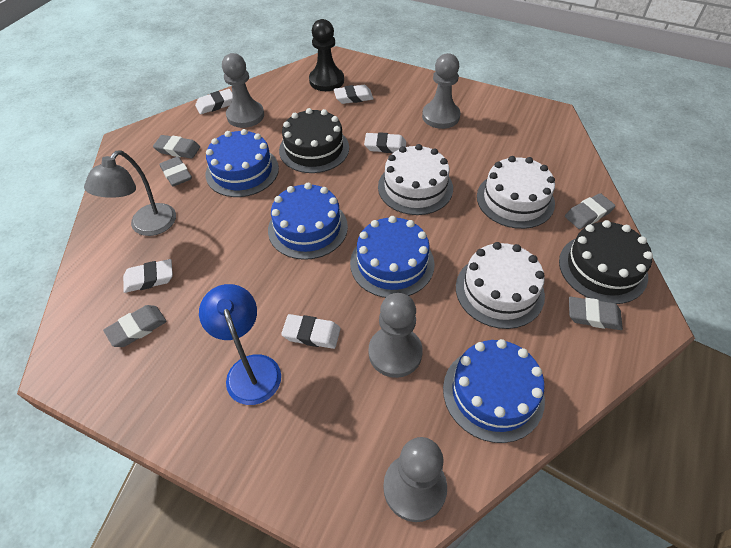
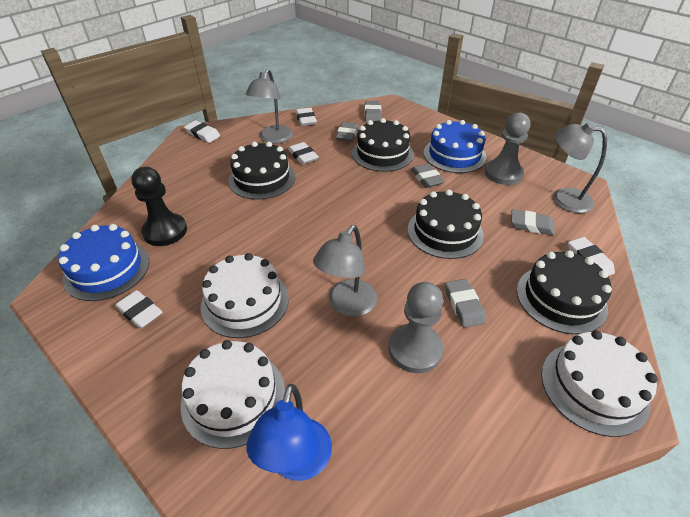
black cake: 2 -> 4
blue cake: 4 -> 2
grey lamp: 1 -> 3
grey pawn: 4 -> 2

